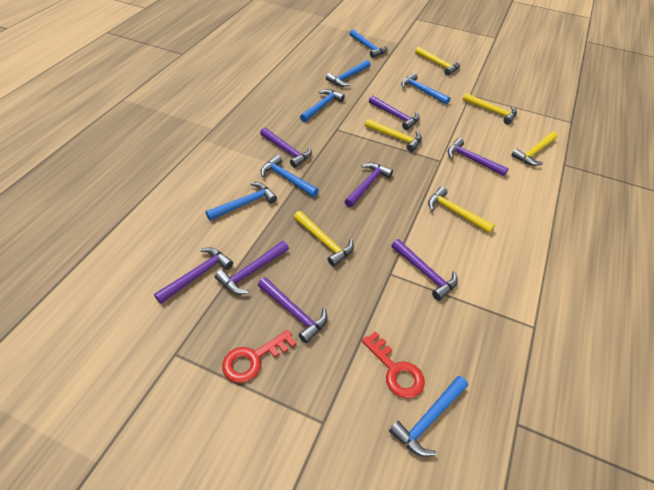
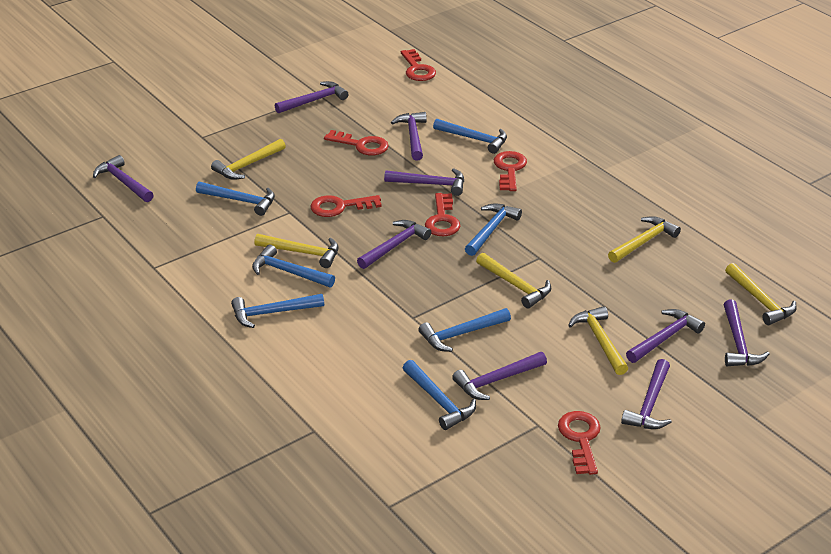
purple hammer: 8 -> 9
red key: 2 -> 6

